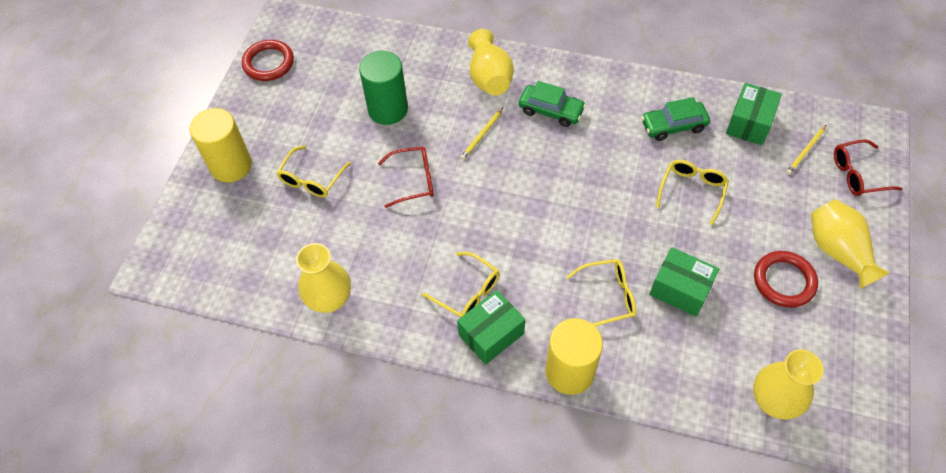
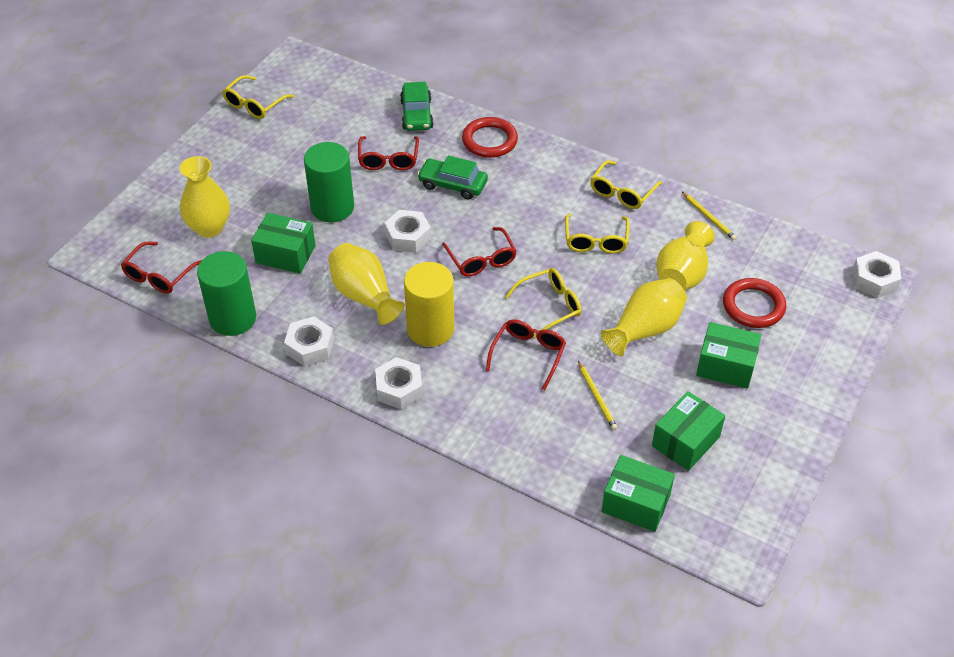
green box: 3 -> 4
green cylinder: 1 -> 2
red glasses: 2 -> 4
white nut: 0 -> 4
yellow cylinder: 2 -> 1

